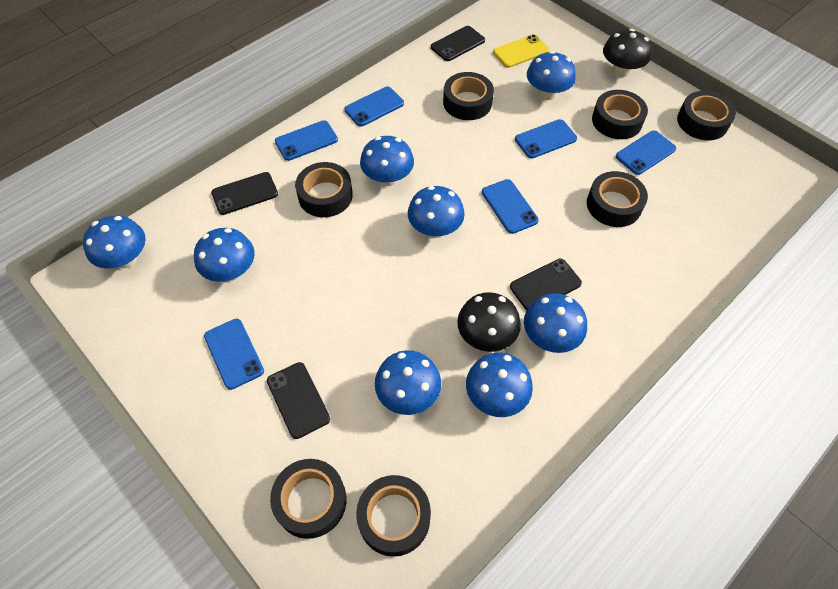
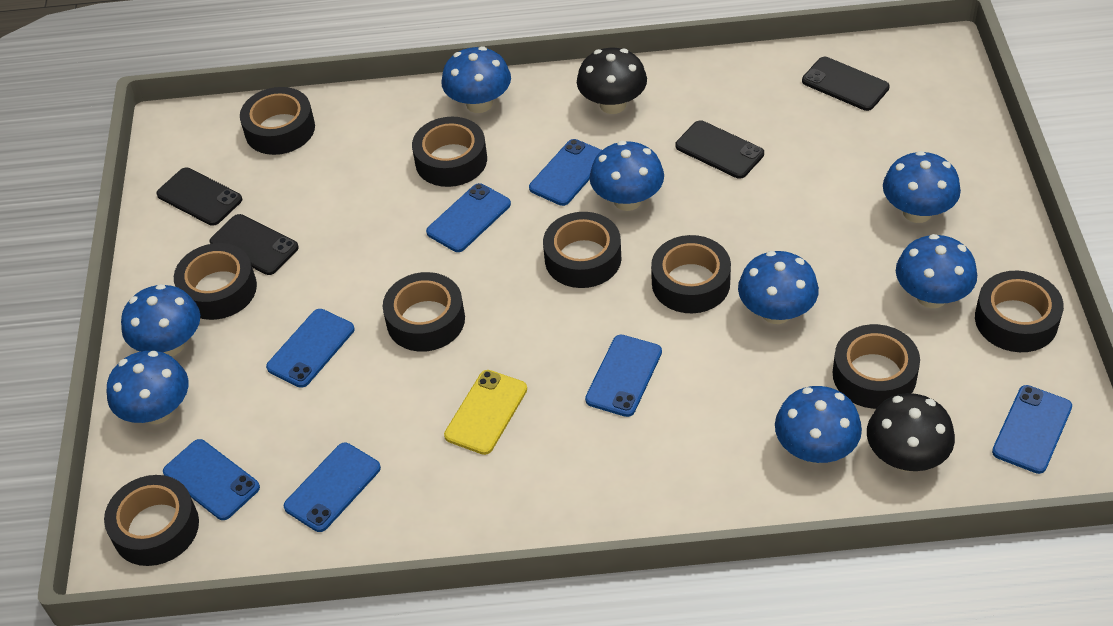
black tape: 7 -> 9
blue phone: 6 -> 7

